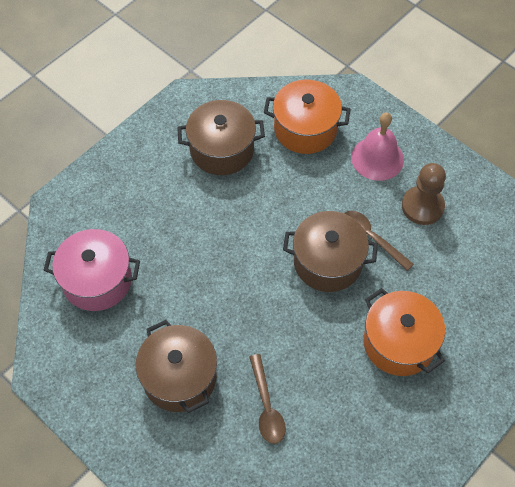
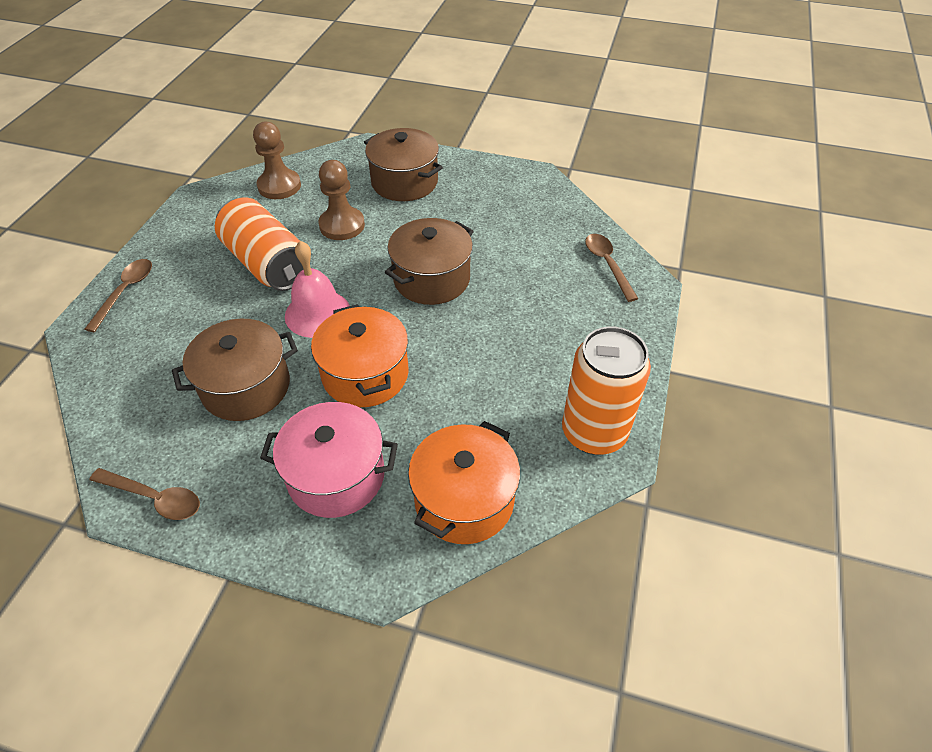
brown pawn: 1 -> 2
brown spoon: 2 -> 3
orange can: 0 -> 2

